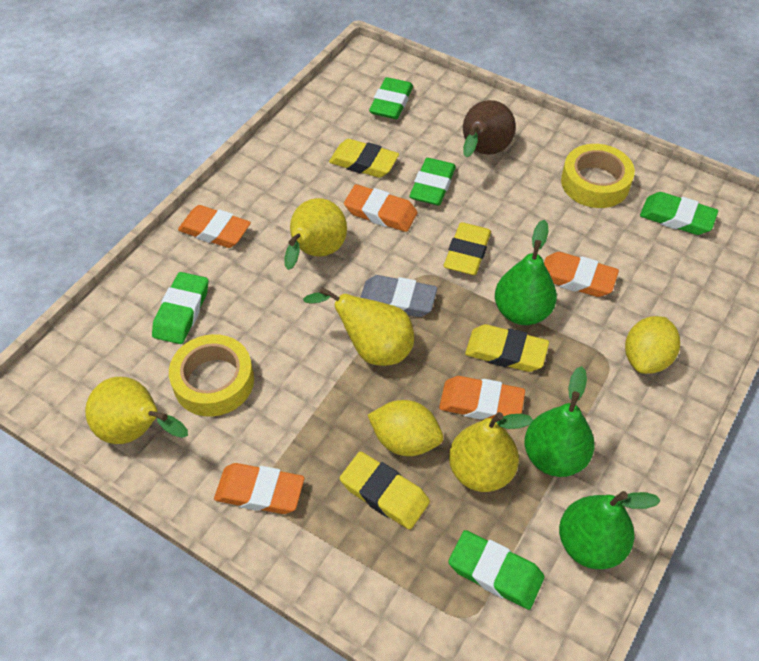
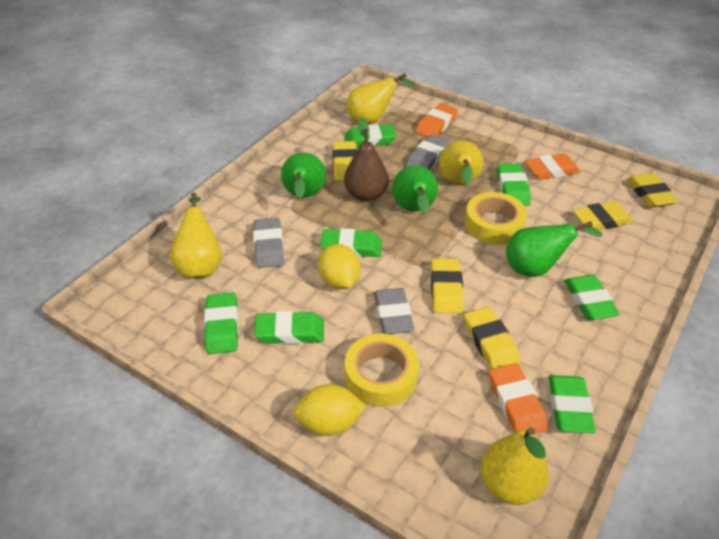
green eraser: 5 -> 7
grey eraser: 1 -> 3
orange eraser: 5 -> 3
yellow eraser: 4 -> 5

